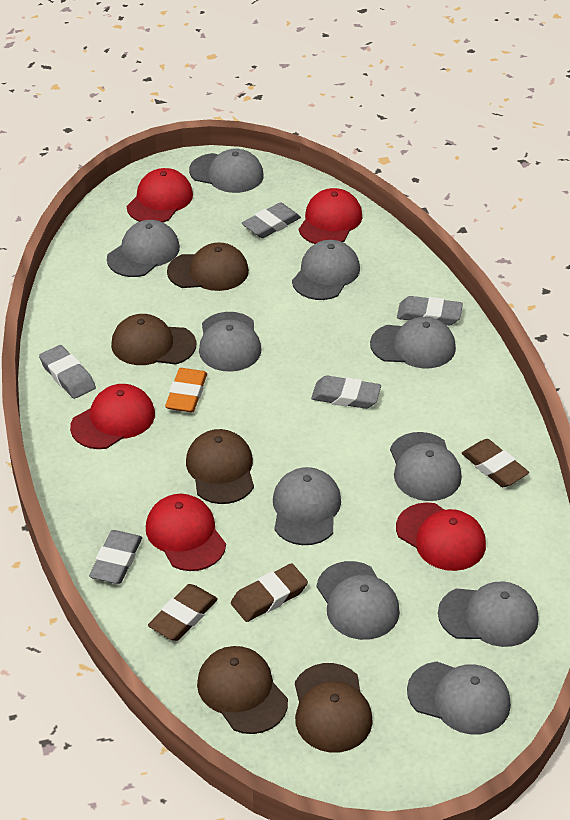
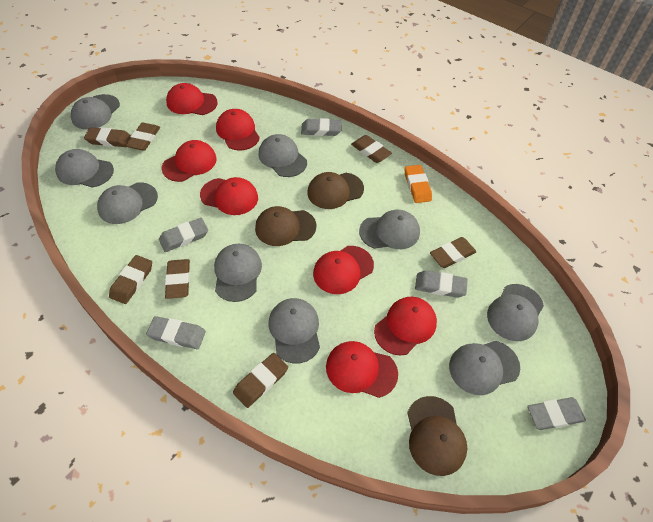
brown cap: 5 -> 3
brown eraser: 3 -> 7
grey cap: 10 -> 9
red cap: 5 -> 7

